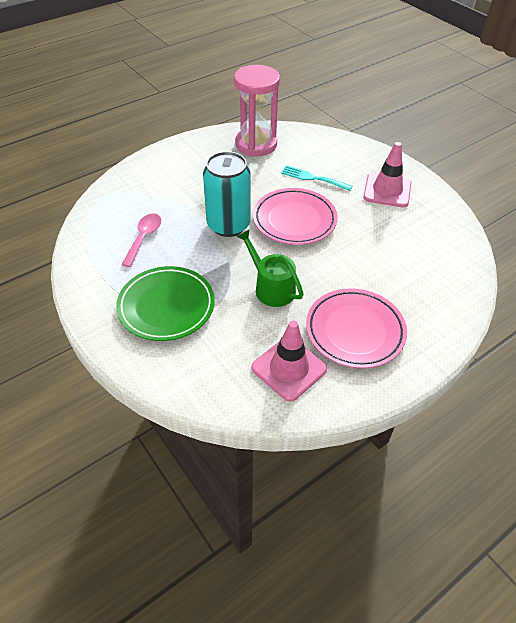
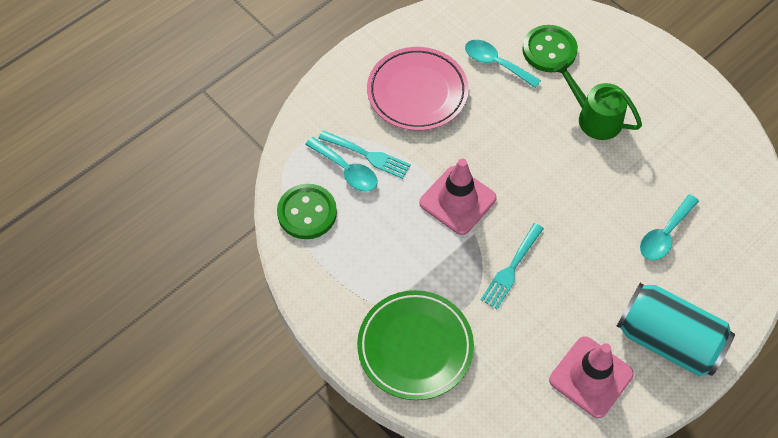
green button: 0 -> 2
pink hourglass: 1 -> 0
pink plate: 2 -> 1
pink spoon: 1 -> 0
turquoise fork: 1 -> 2
turquoise spoon: 0 -> 3

